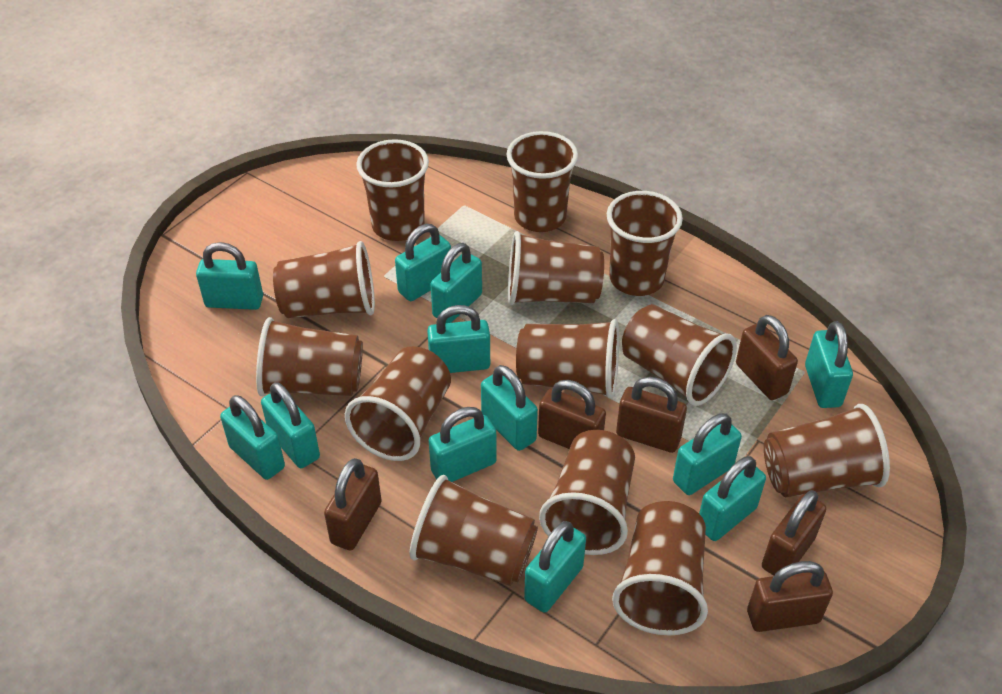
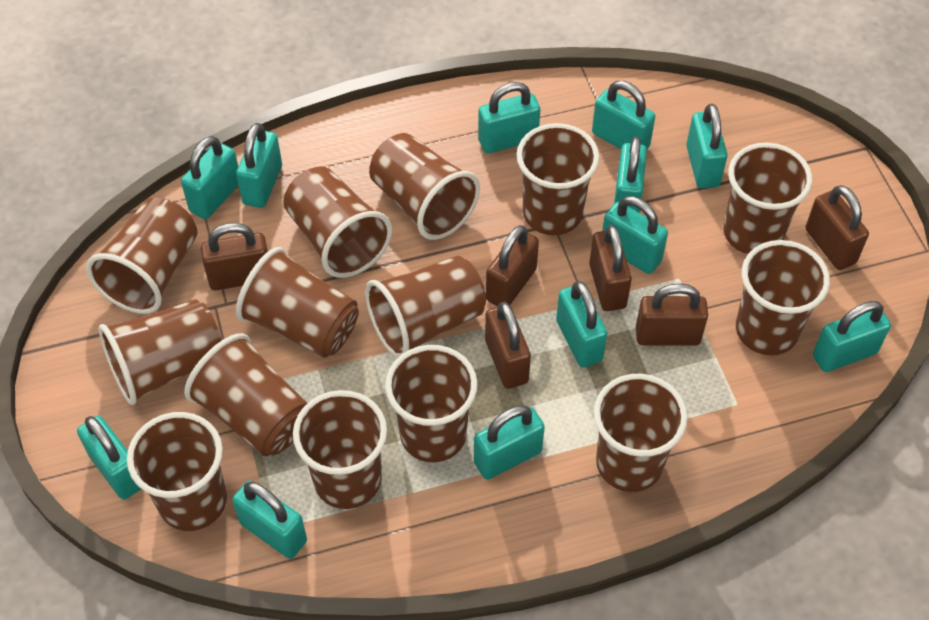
brown cup: 13 -> 14

